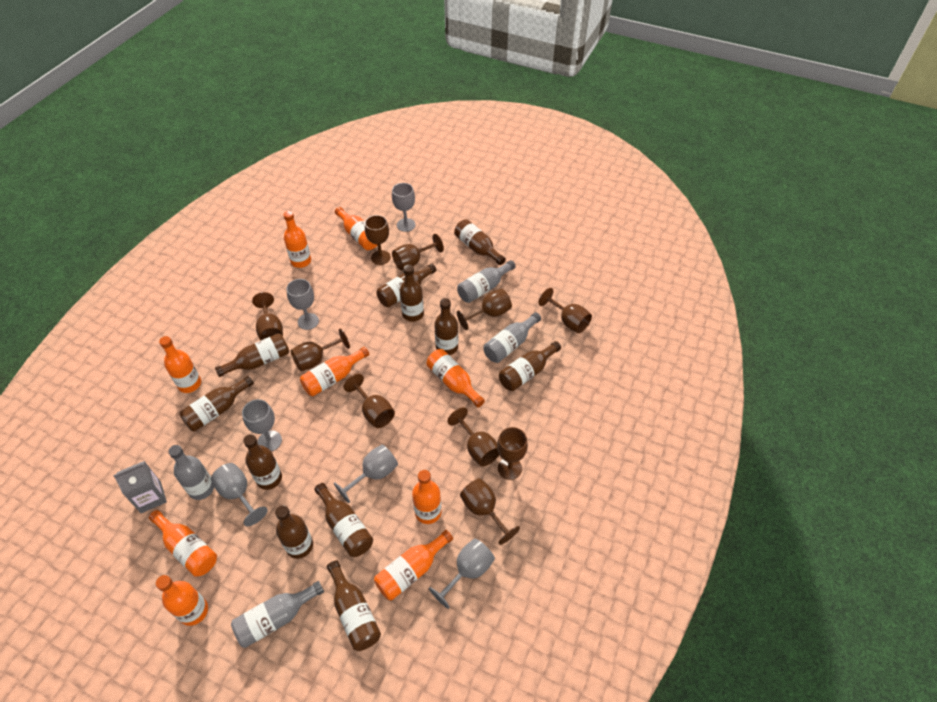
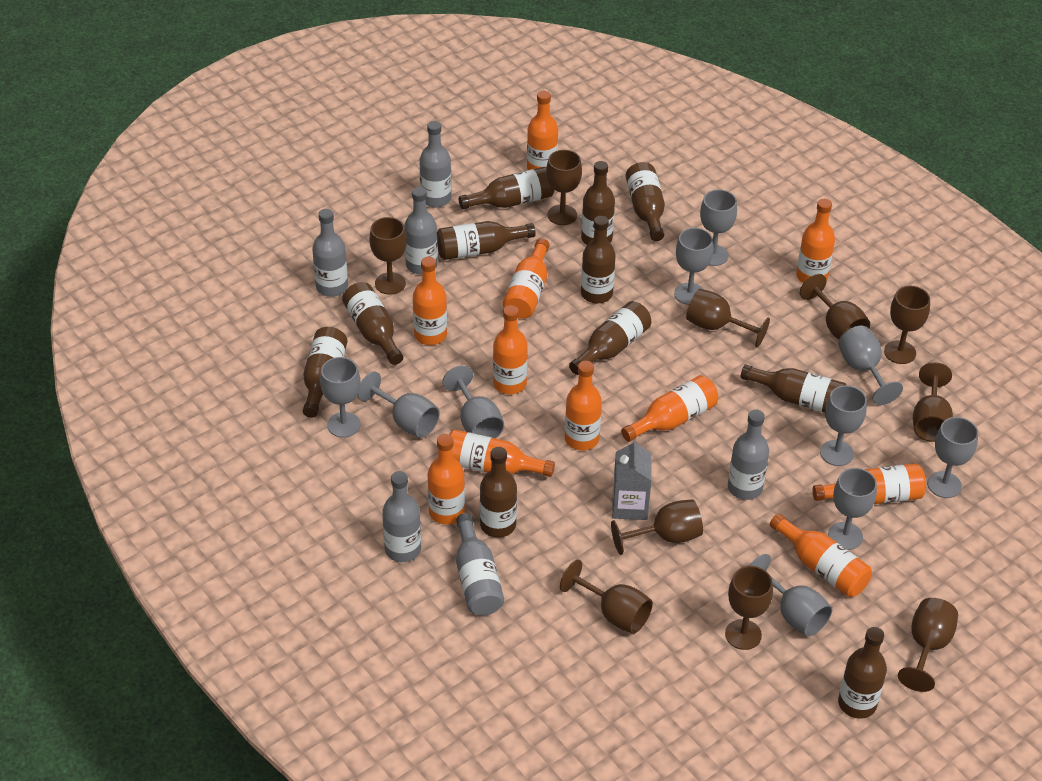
grey bottle: 4 -> 6
grey goblet: 6 -> 10
orange bottle: 9 -> 11

